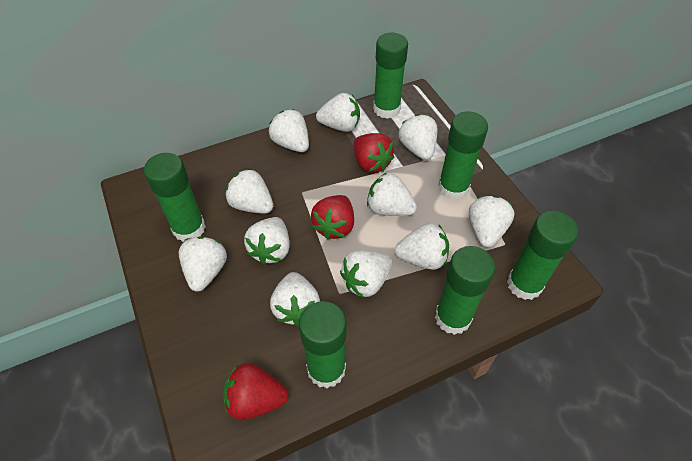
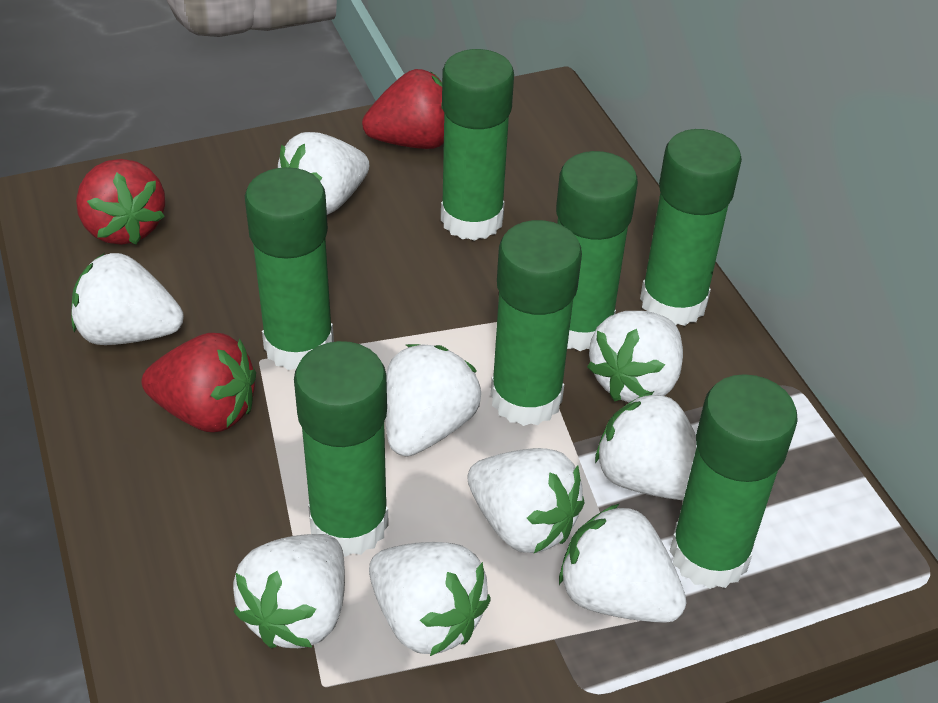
green glue stick: 6 -> 7
white strawberry: 11 -> 9

